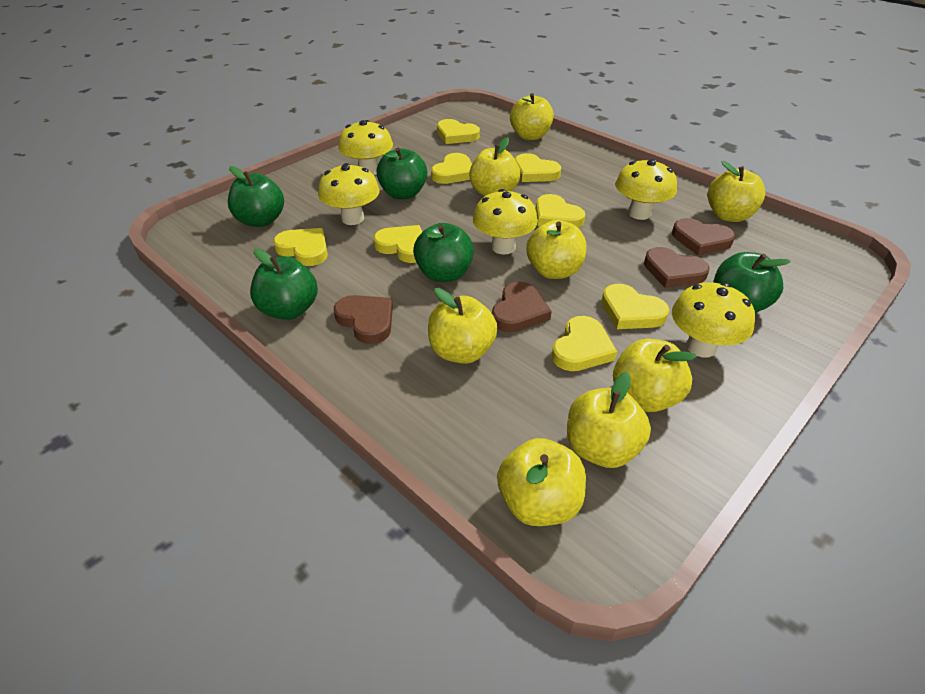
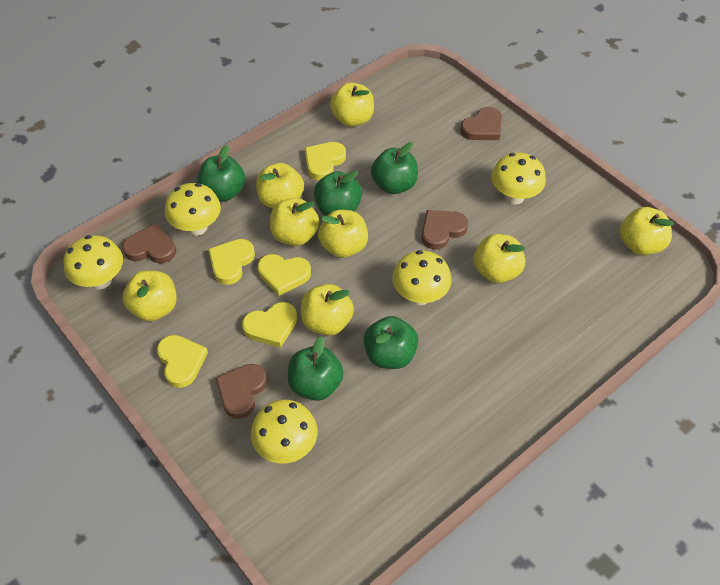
yellow heart: 8 -> 5

